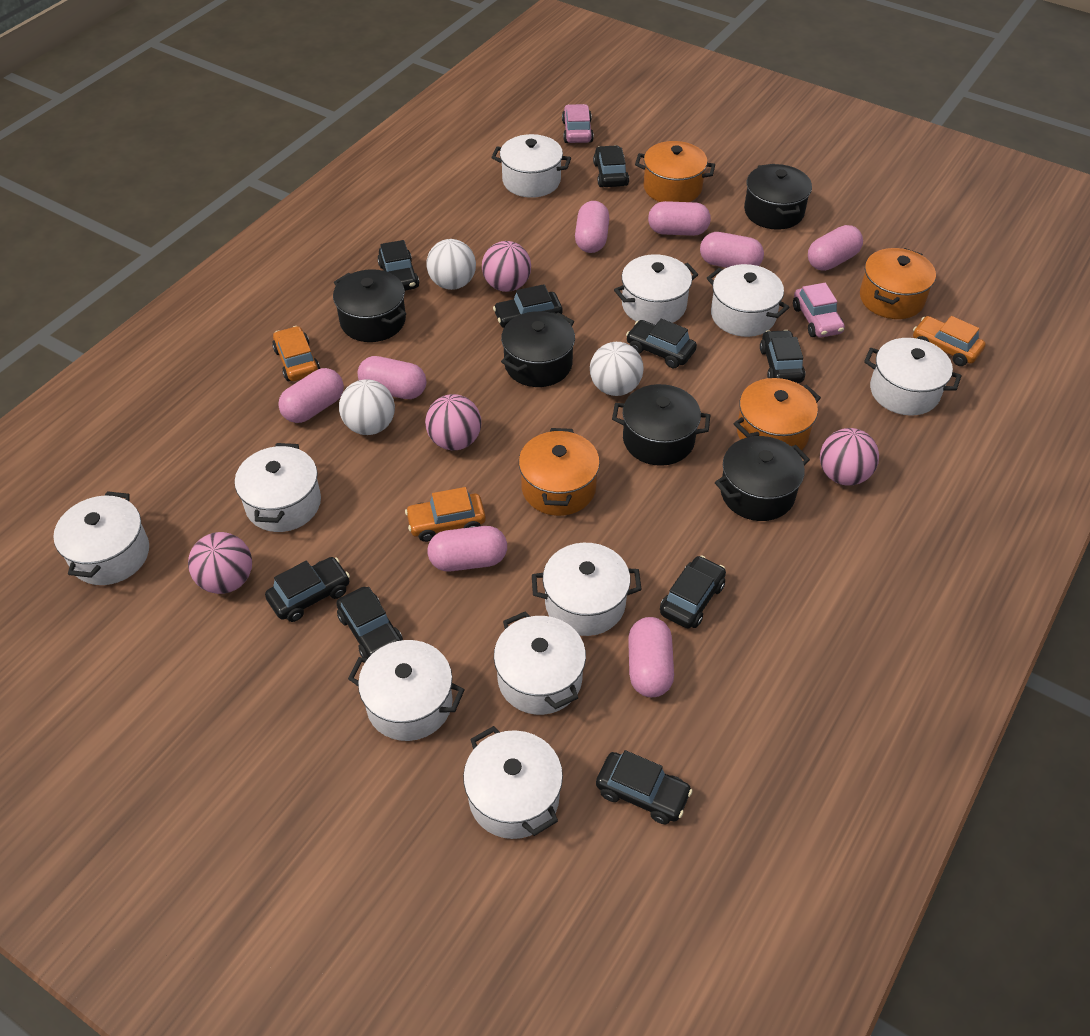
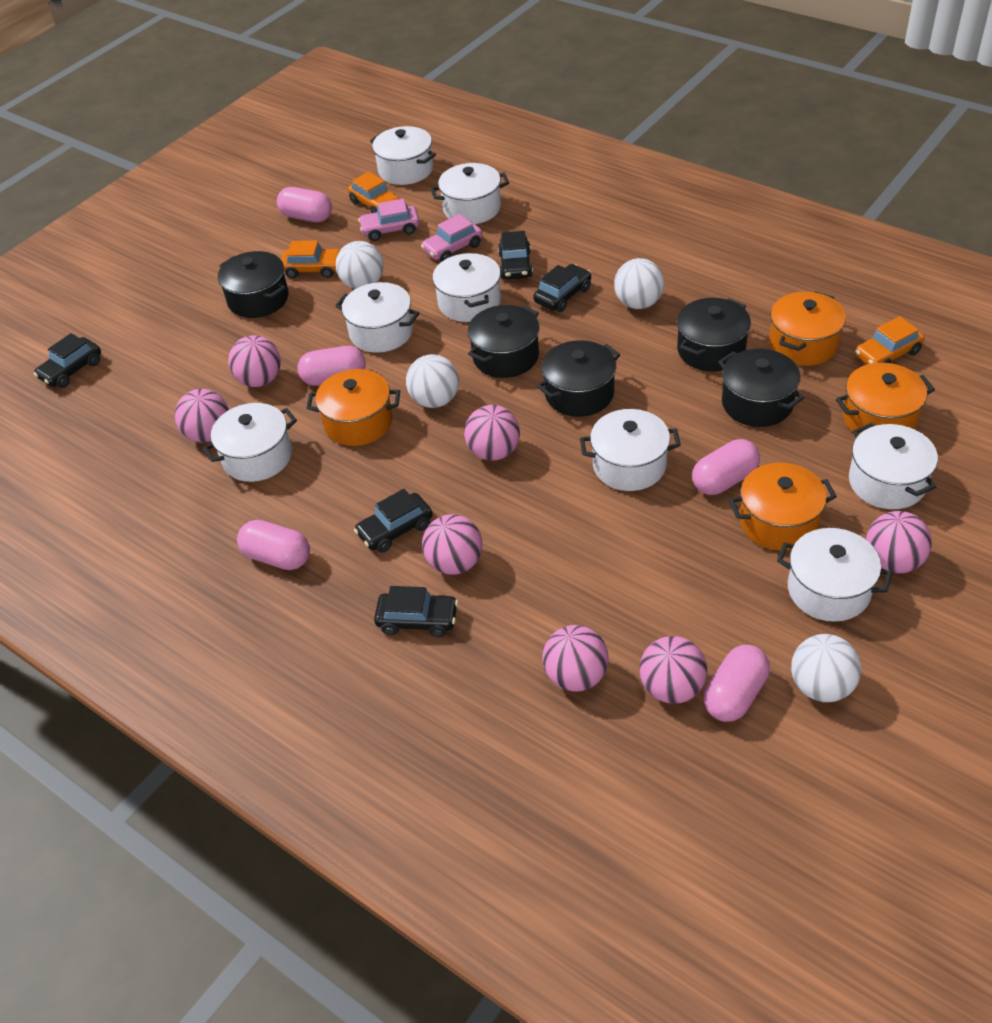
black car: 9 -> 5
pink ball: 4 -> 7
pink capsule: 8 -> 5
white ball: 3 -> 4
white pot: 10 -> 8

